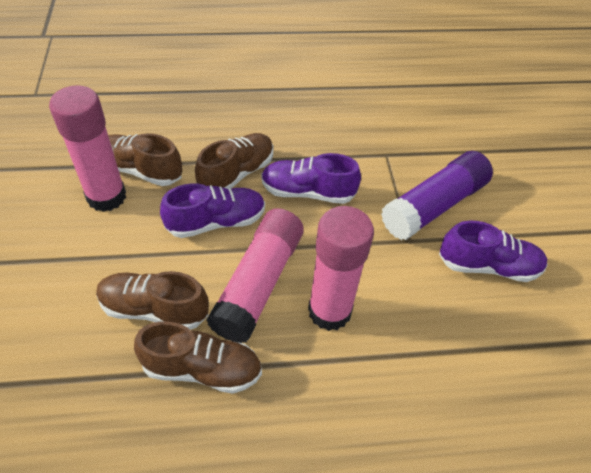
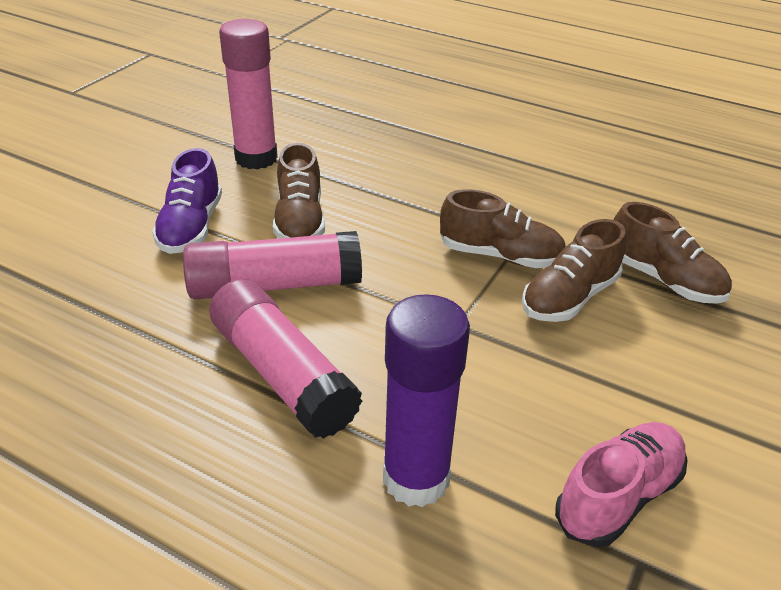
pink shoe: 0 -> 1
purple shoe: 3 -> 1

